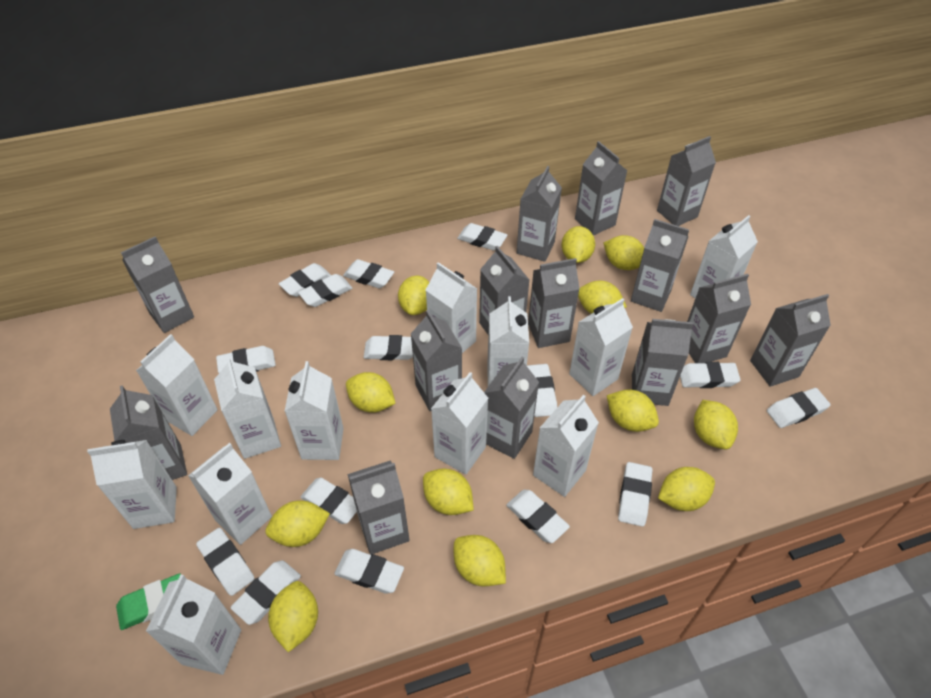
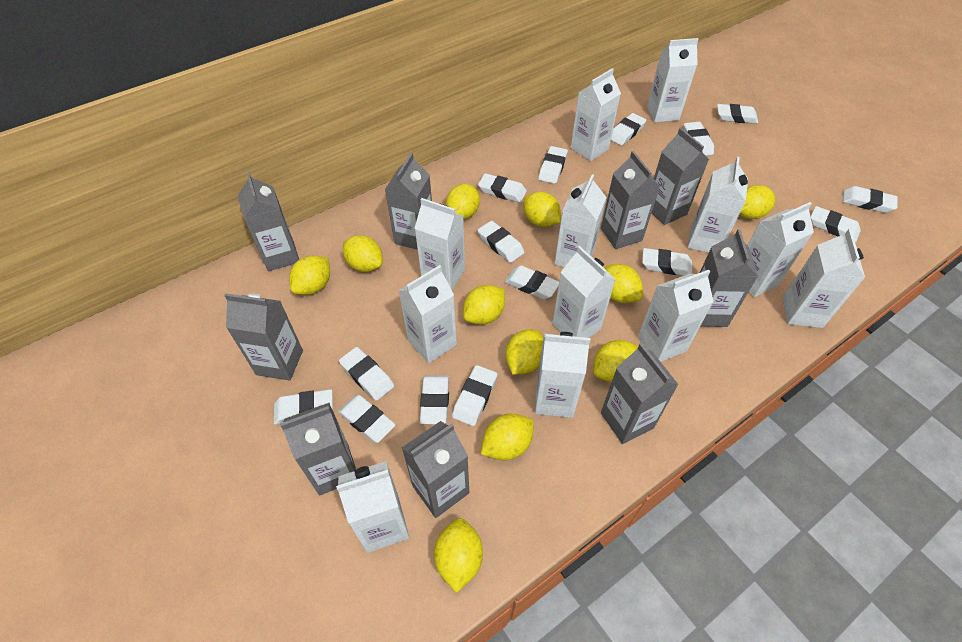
green eraser: 1 -> 0
grey carton: 14 -> 9
yellow lemon: 12 -> 11

